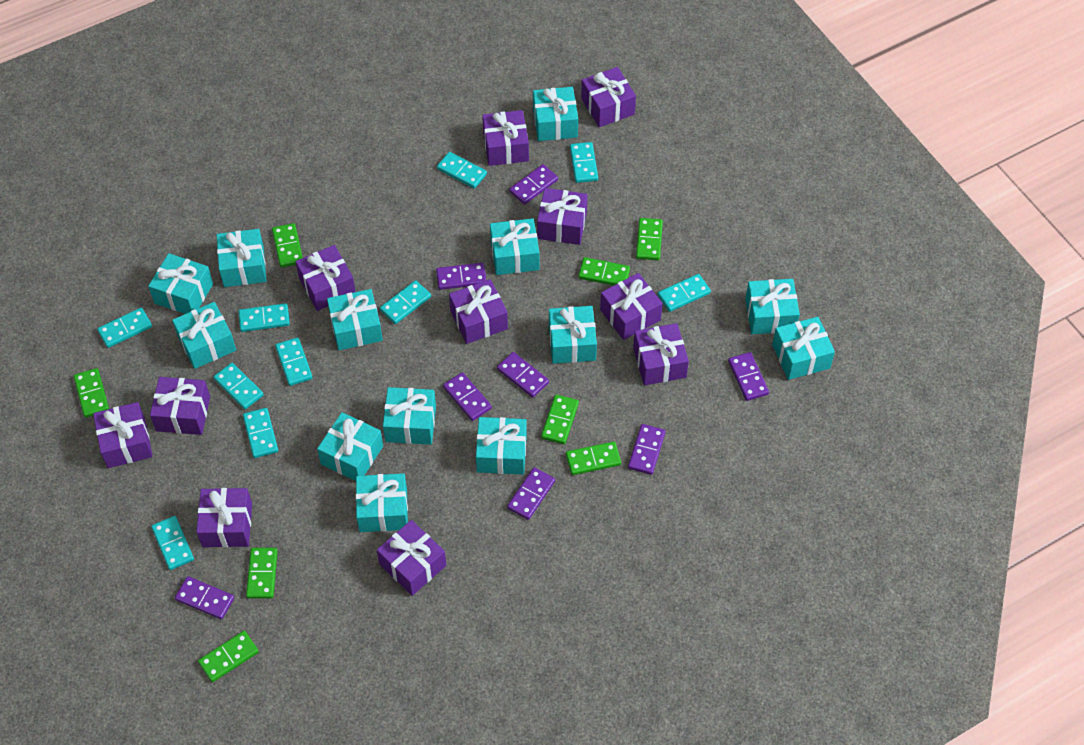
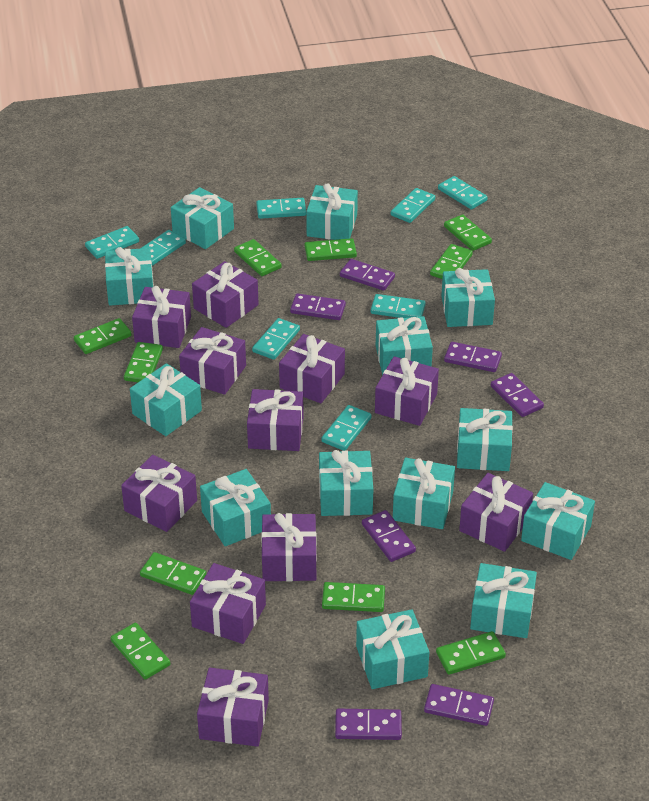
green domino: 8 -> 10
purple domino: 8 -> 7
turquoise domino: 10 -> 8

